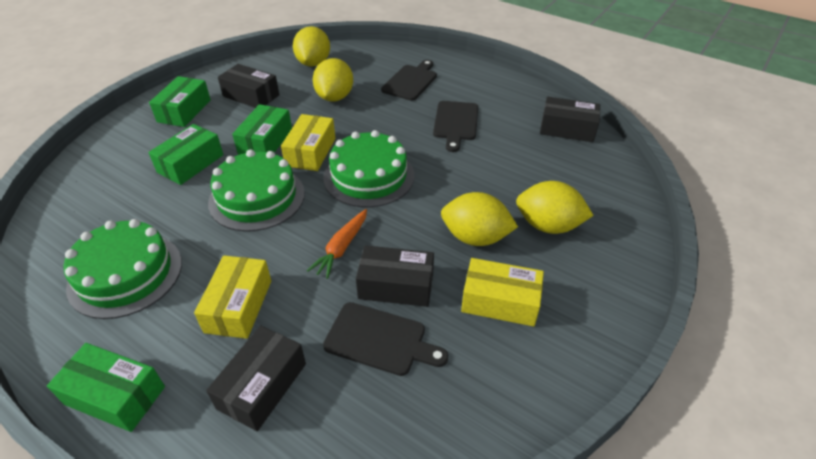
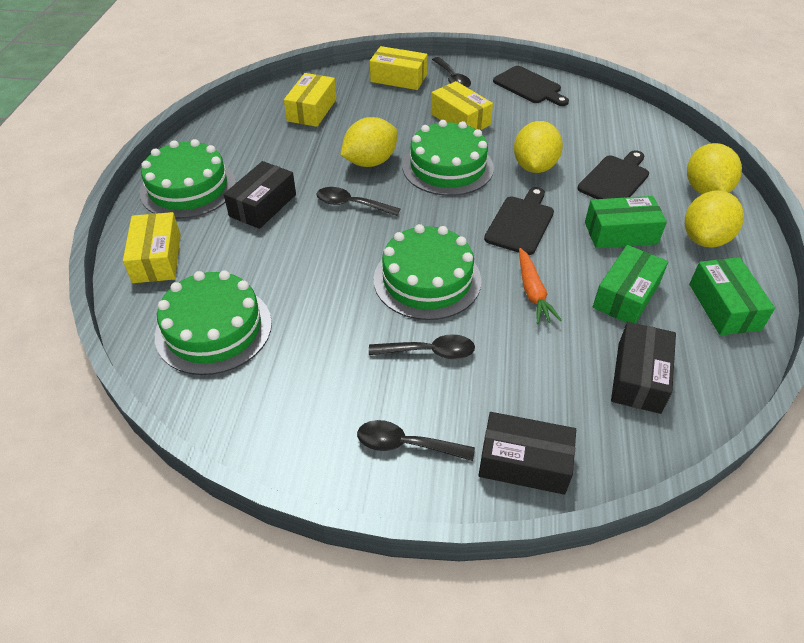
black box: 4 -> 3
black spoon: 0 -> 4
green box: 4 -> 3
green cake: 3 -> 4
yellow box: 3 -> 4

